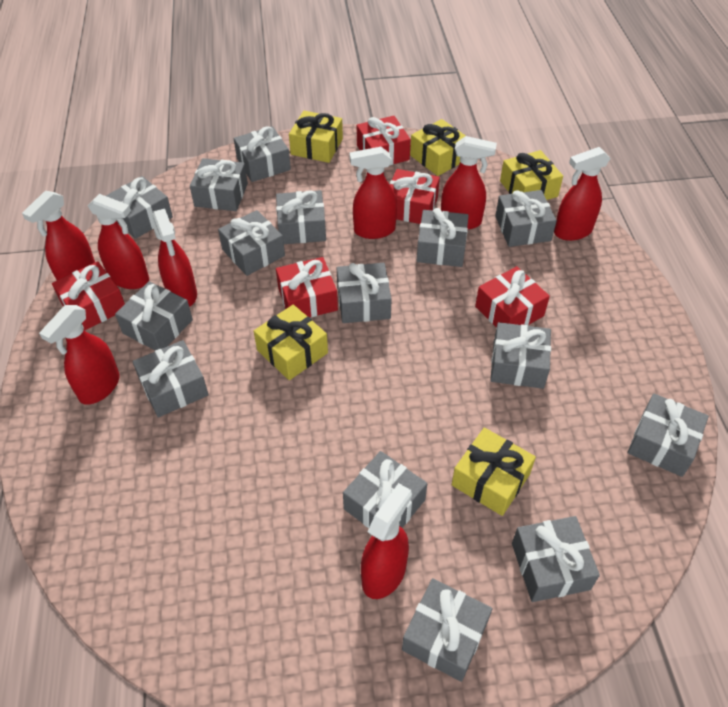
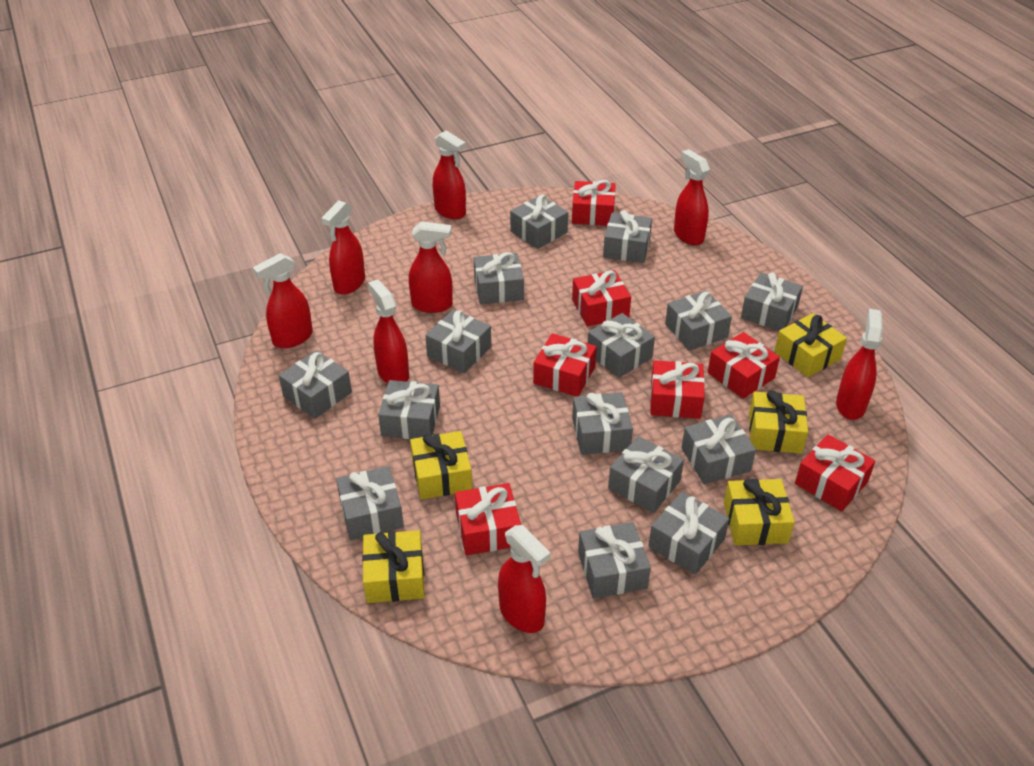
red gift: 5 -> 7

